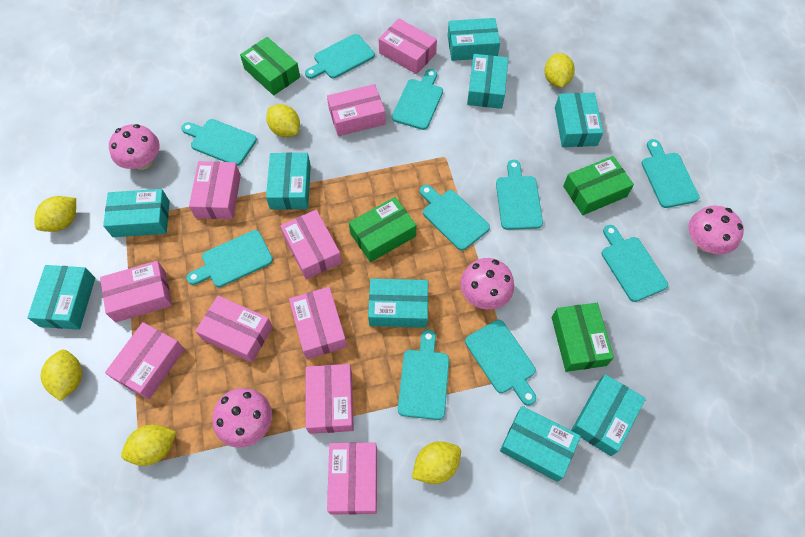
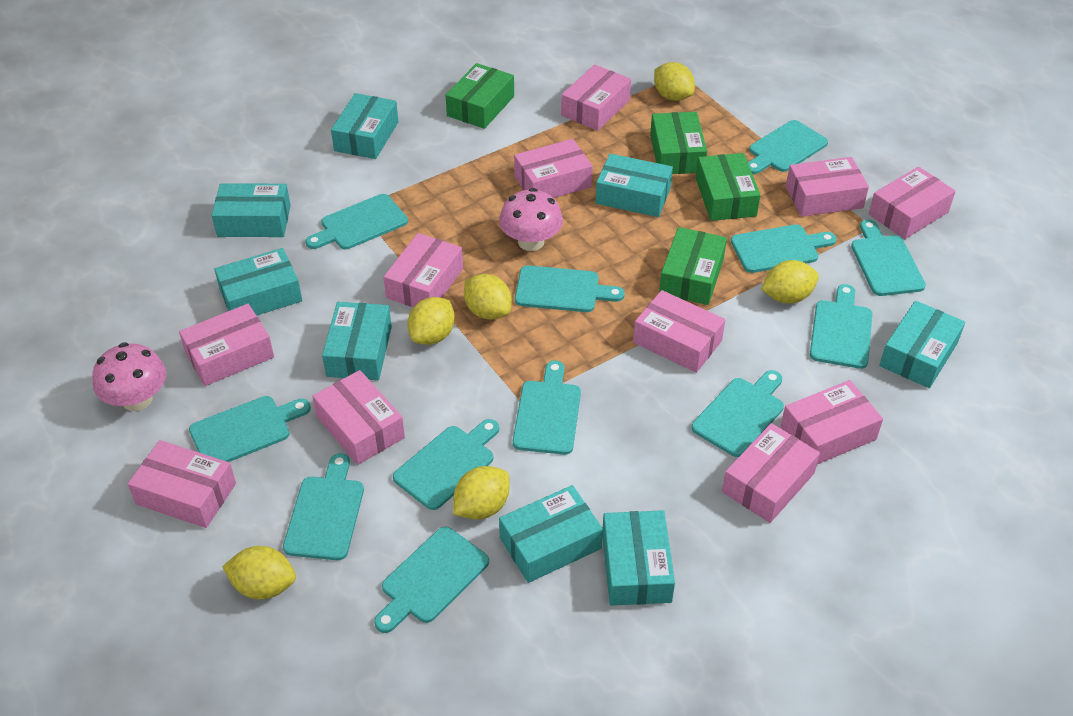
pink box: 10 -> 11
pink mushroom: 4 -> 2
turquoise box: 9 -> 8
turquoise cutting board: 10 -> 12

